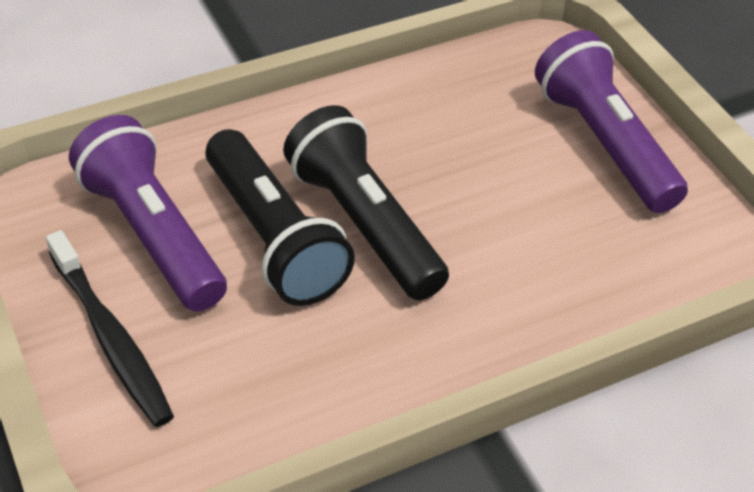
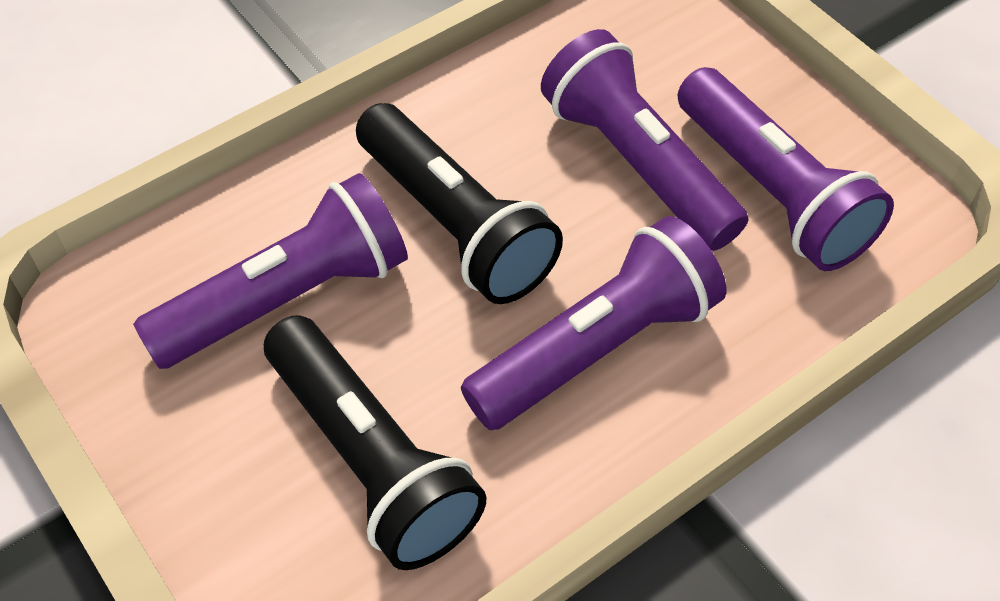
black toothbrush: 1 -> 0
purple flashlight: 2 -> 4

